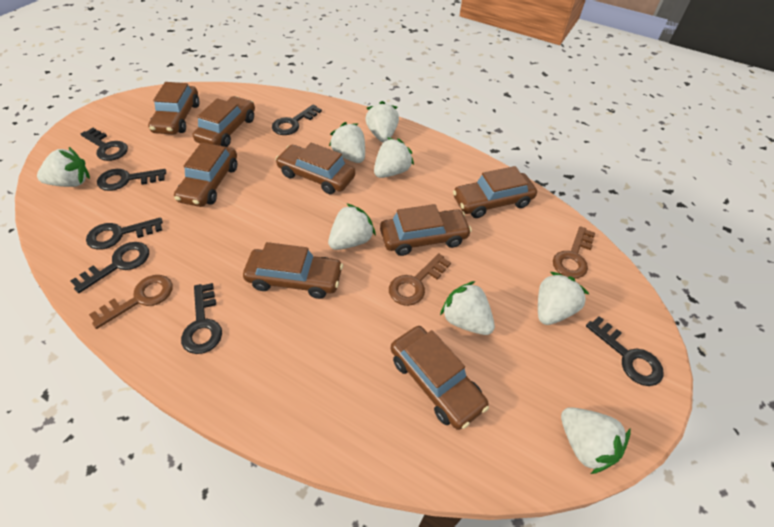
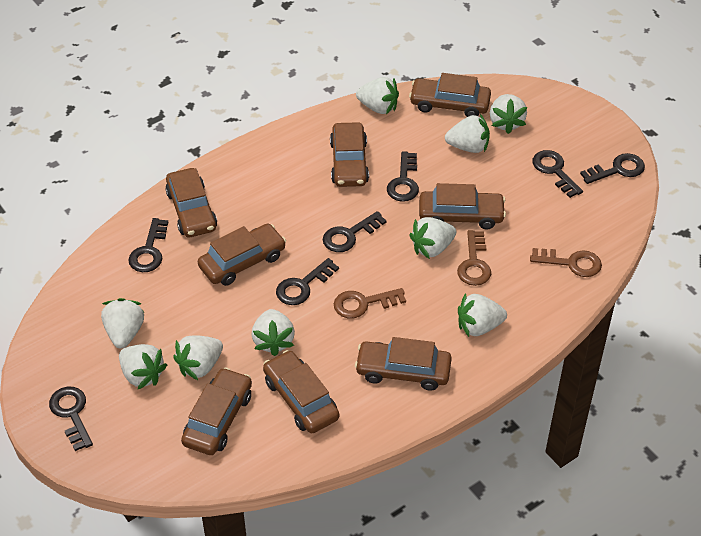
white strawberry: 8 -> 9

